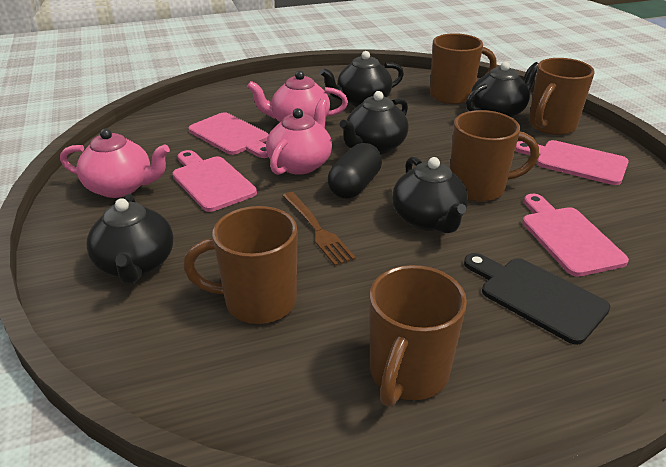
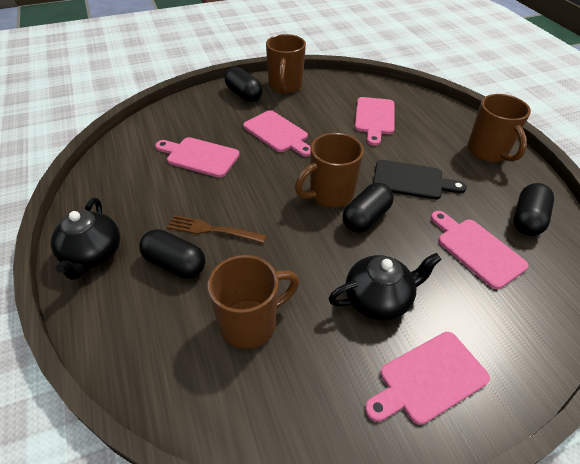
black capsule: 1 -> 4
black teapot: 5 -> 2
brown mug: 5 -> 4
pink cutting board: 4 -> 5
pink teapot: 3 -> 0

